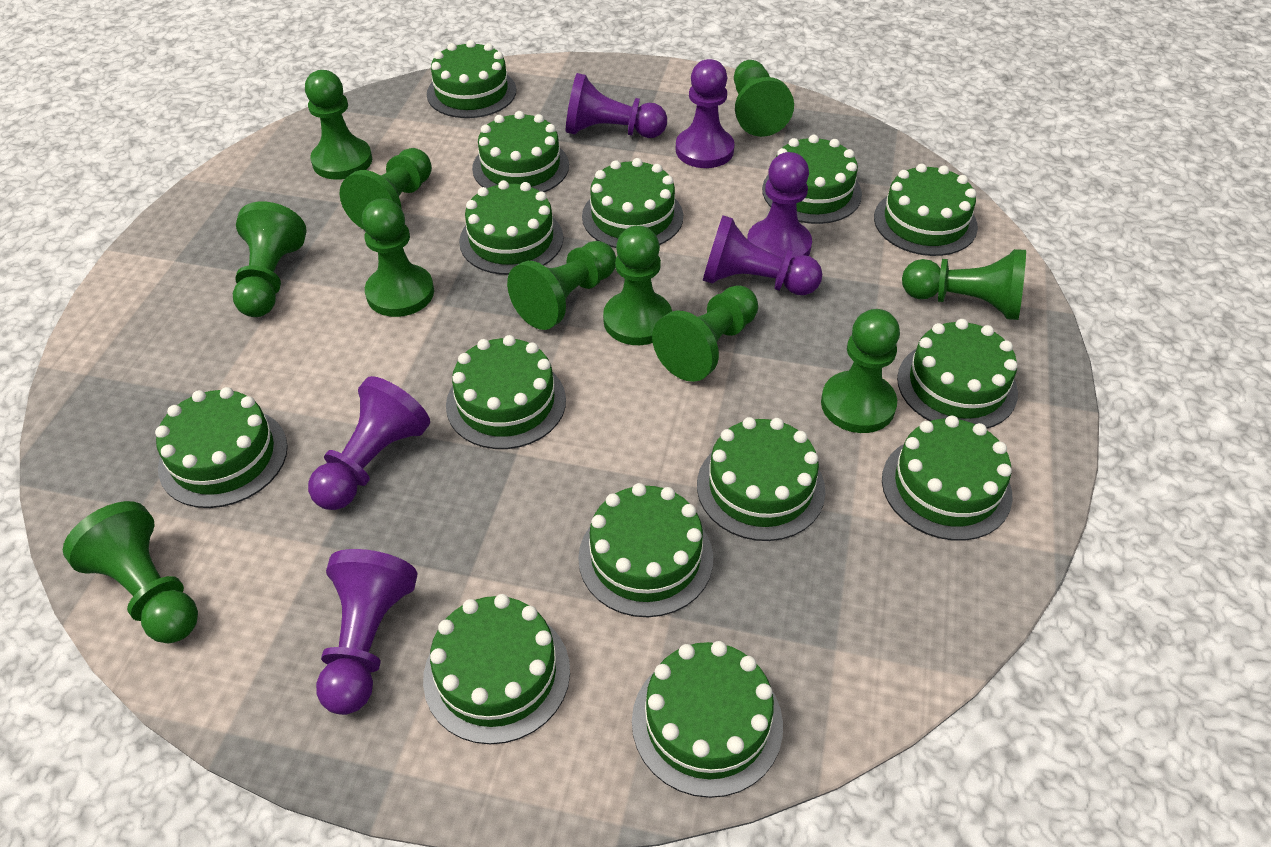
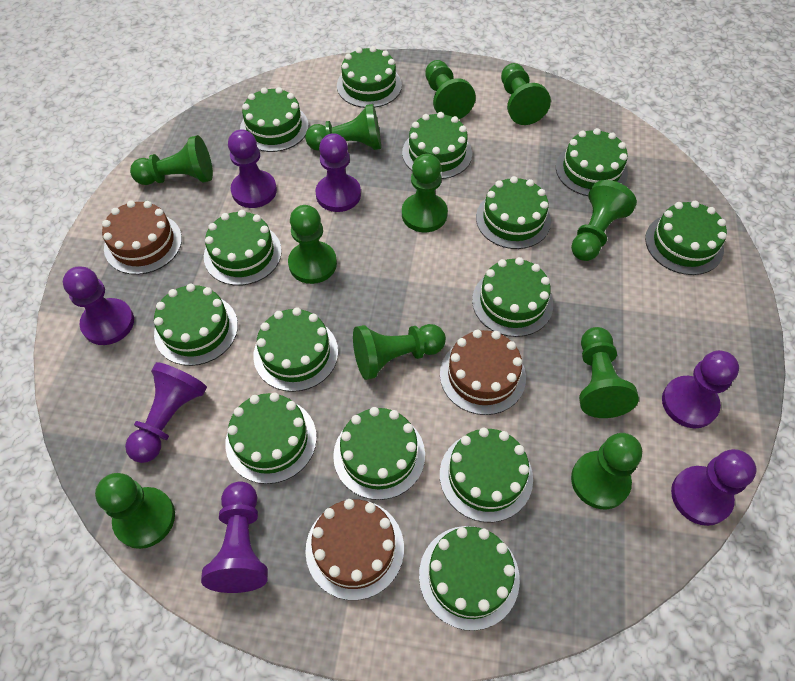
brown cake: 0 -> 3
purple pawn: 6 -> 7

